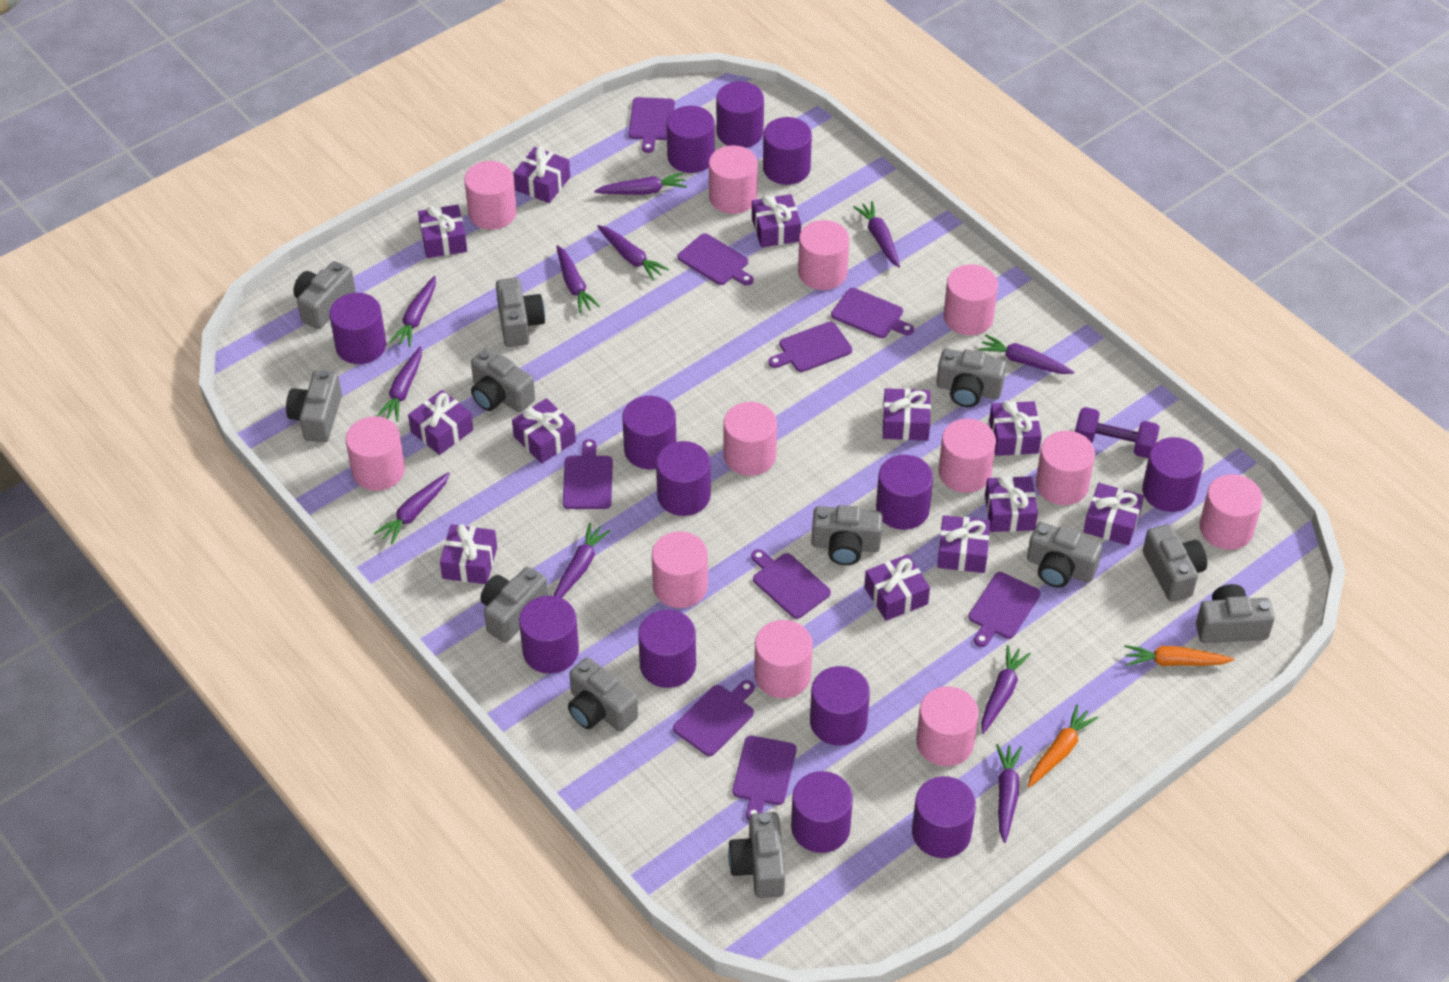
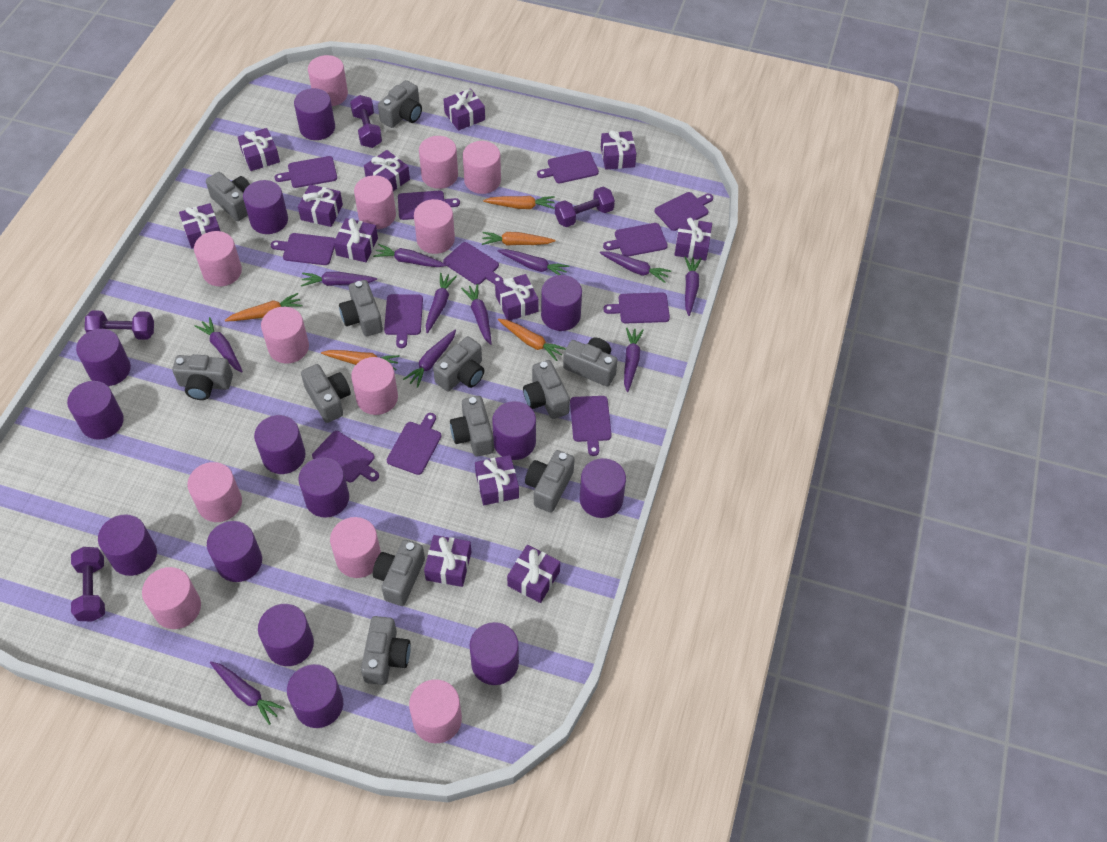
orange carrot: 2 -> 5
purple cutting board: 9 -> 12
purple cylinder: 13 -> 14
purple dumbbell: 1 -> 4

